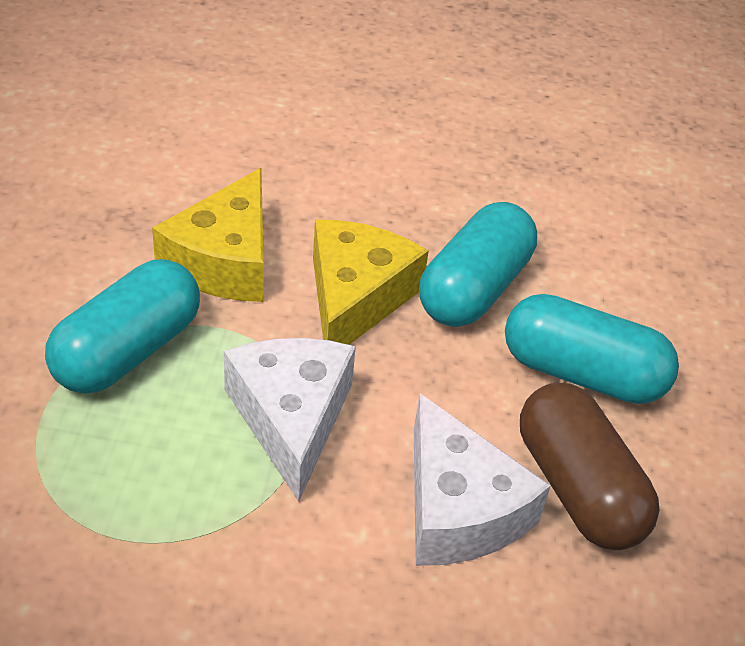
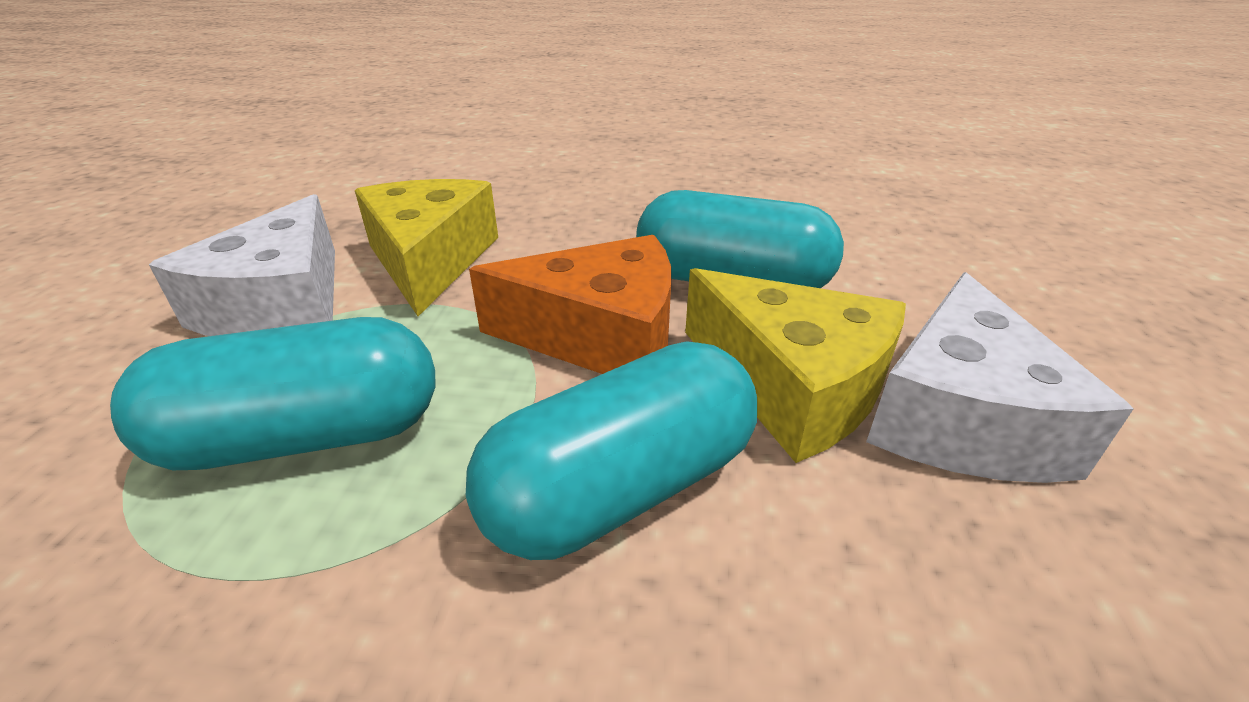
brown capsule: 1 -> 0
orange cheese: 0 -> 1

